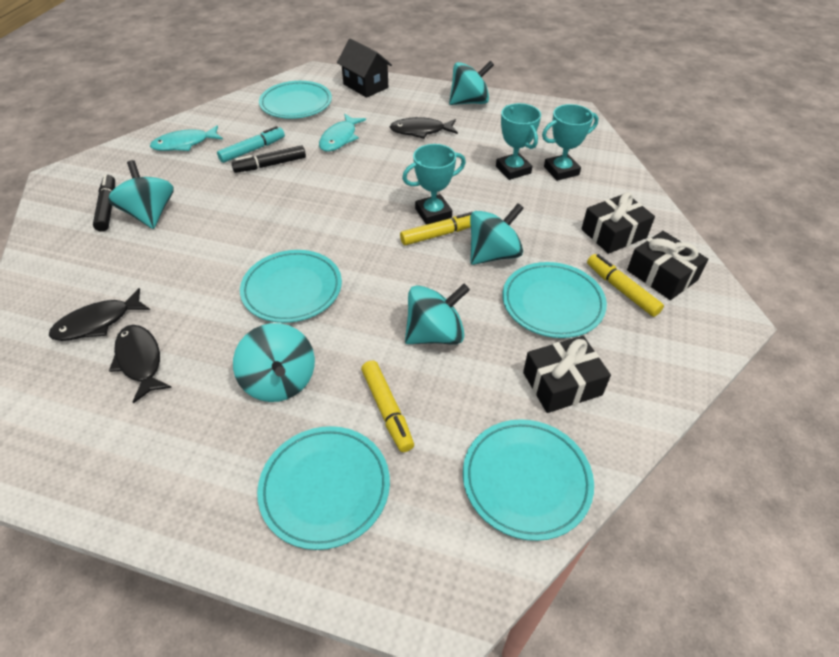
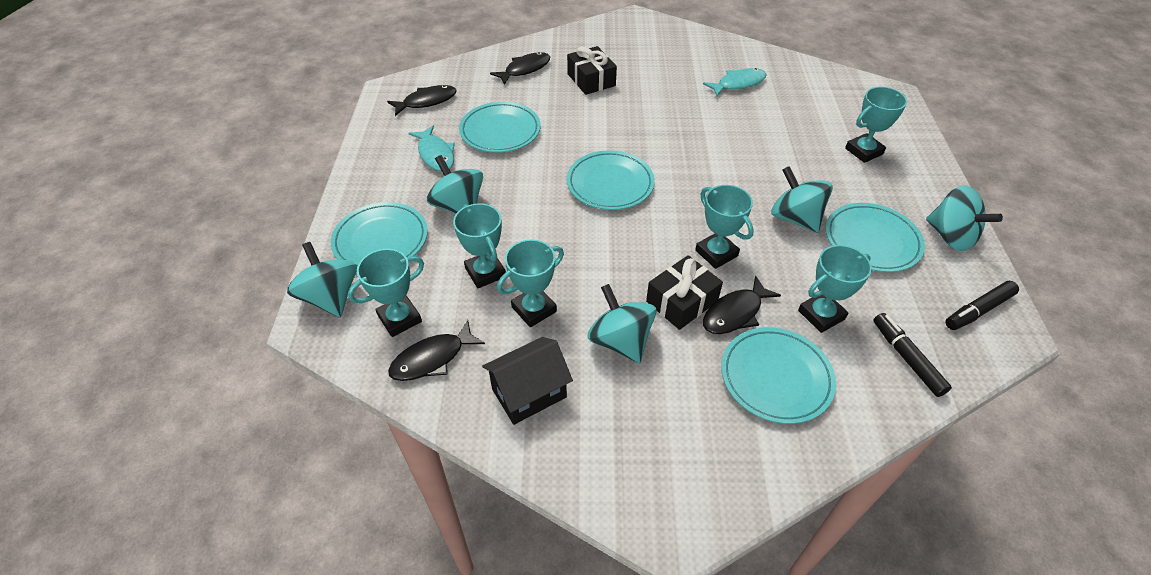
black fish: 3 -> 4
black gift: 3 -> 2
turquoise marker: 1 -> 0
turquoise trophy: 3 -> 6
yellow marker: 3 -> 0

